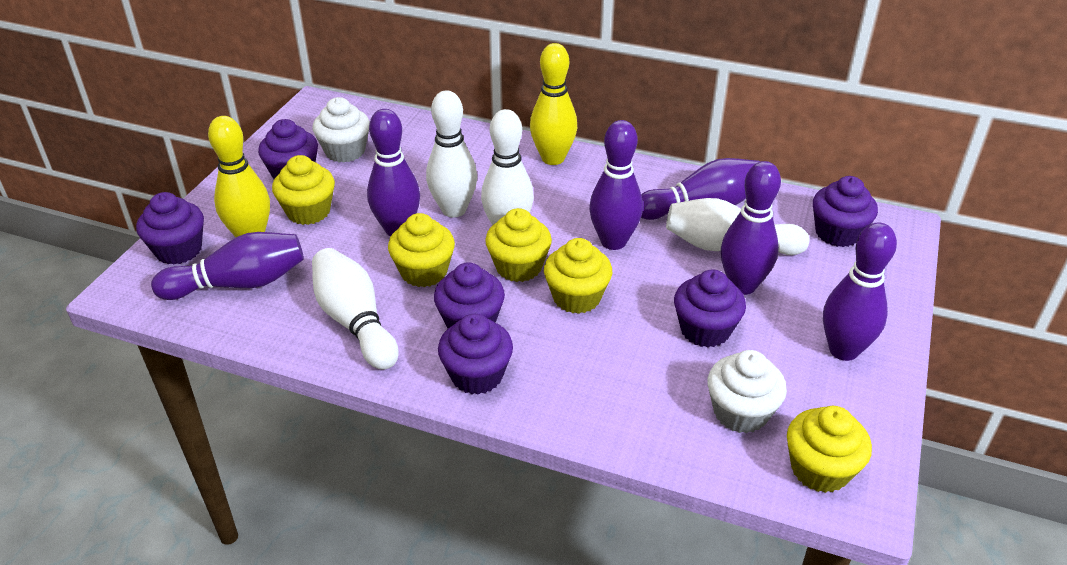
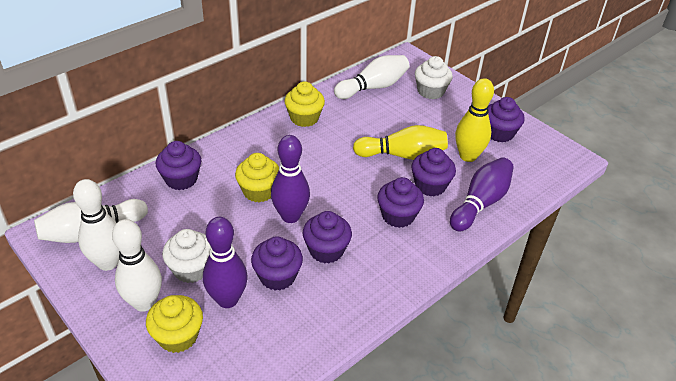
purple bowling pin: 6 -> 3
yellow cupcake: 5 -> 3

